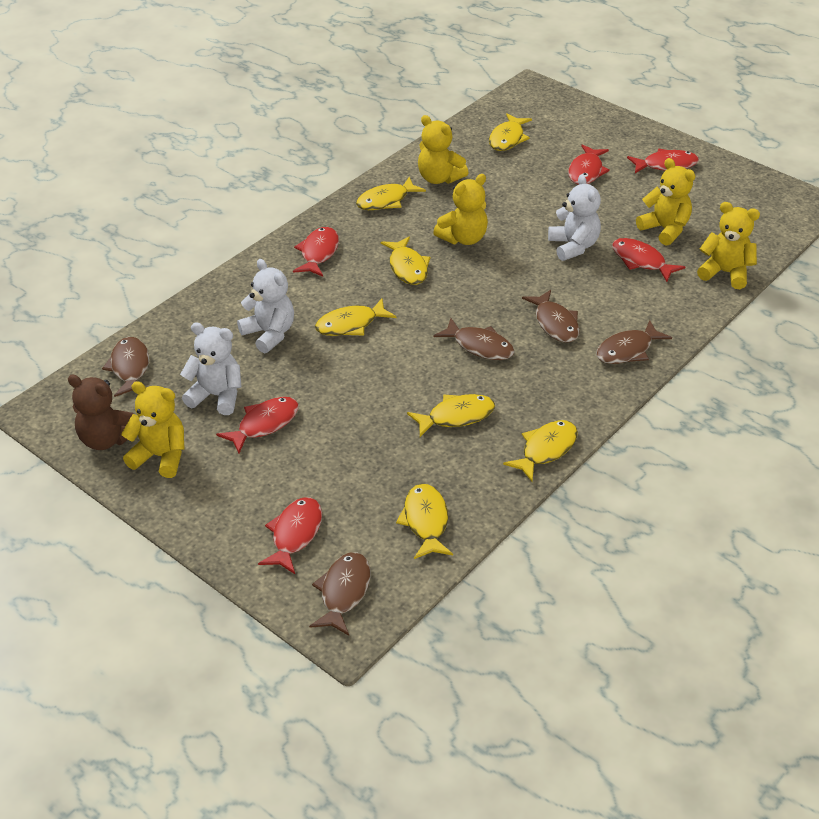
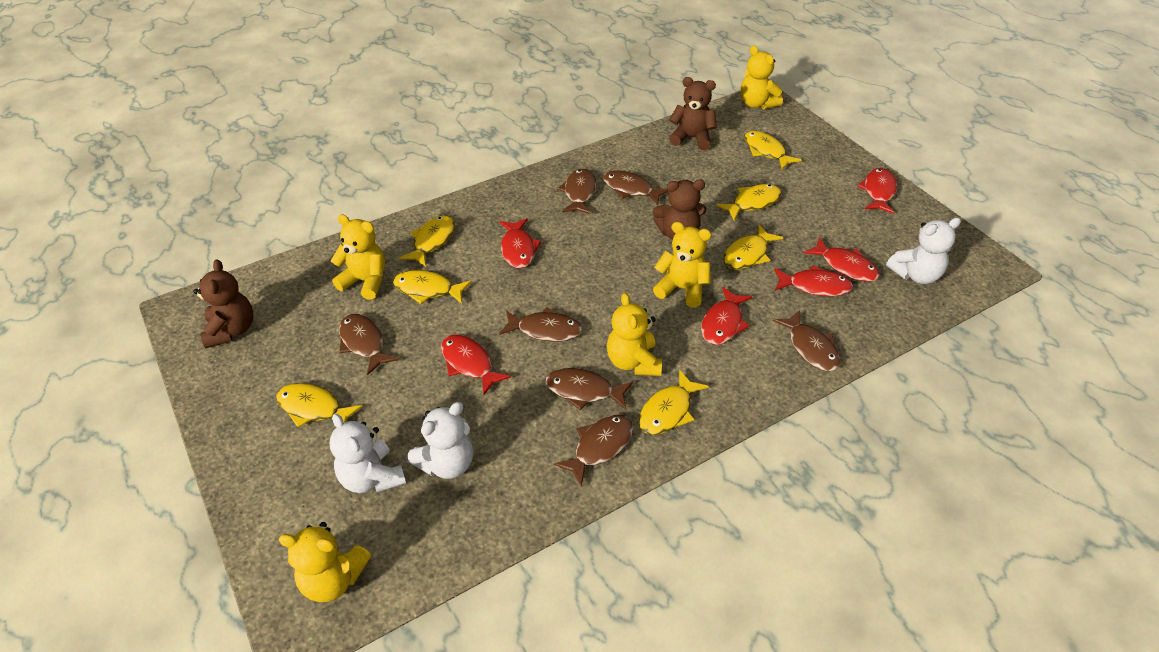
brown fish: 5 -> 7
brown teddy bear: 1 -> 3

